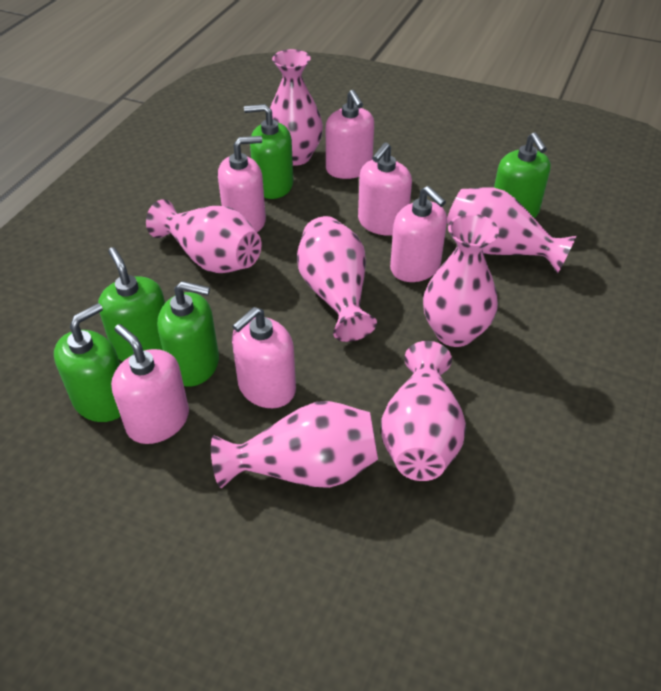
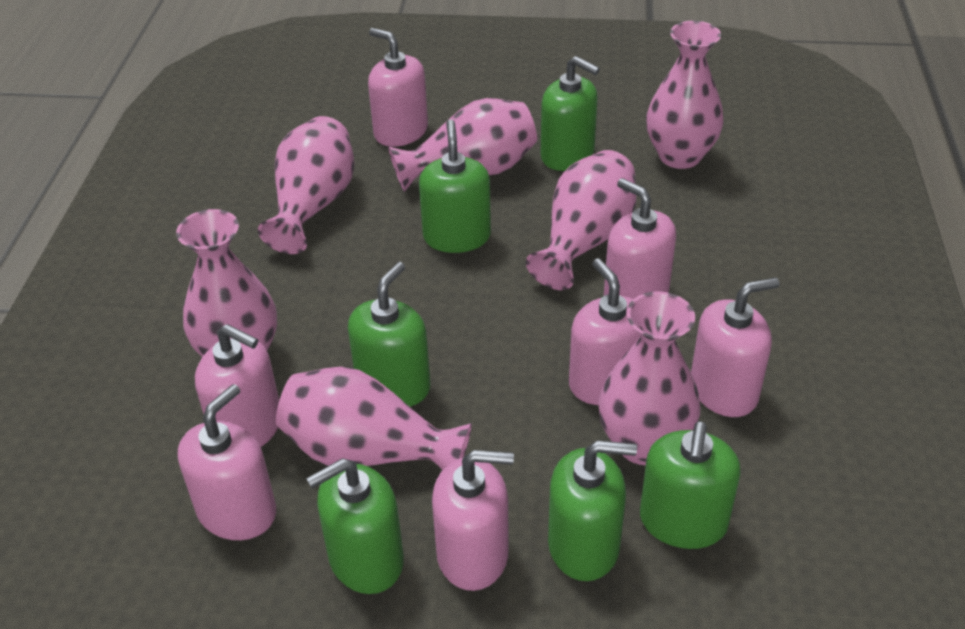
green soap dispenser: 5 -> 6
pink soap dispenser: 6 -> 7

